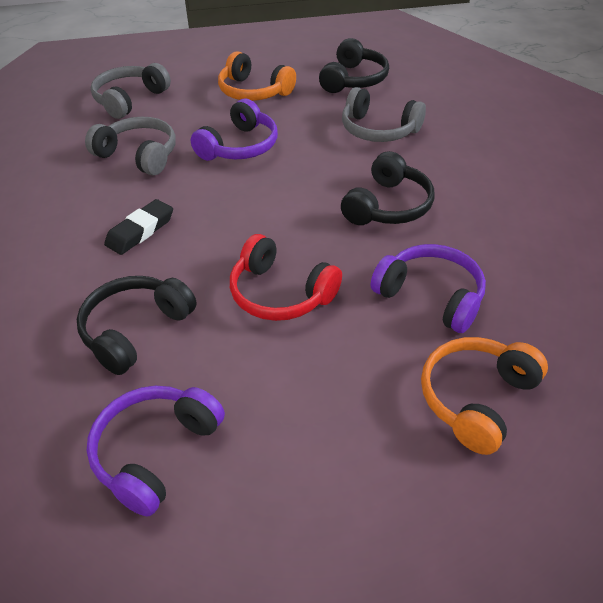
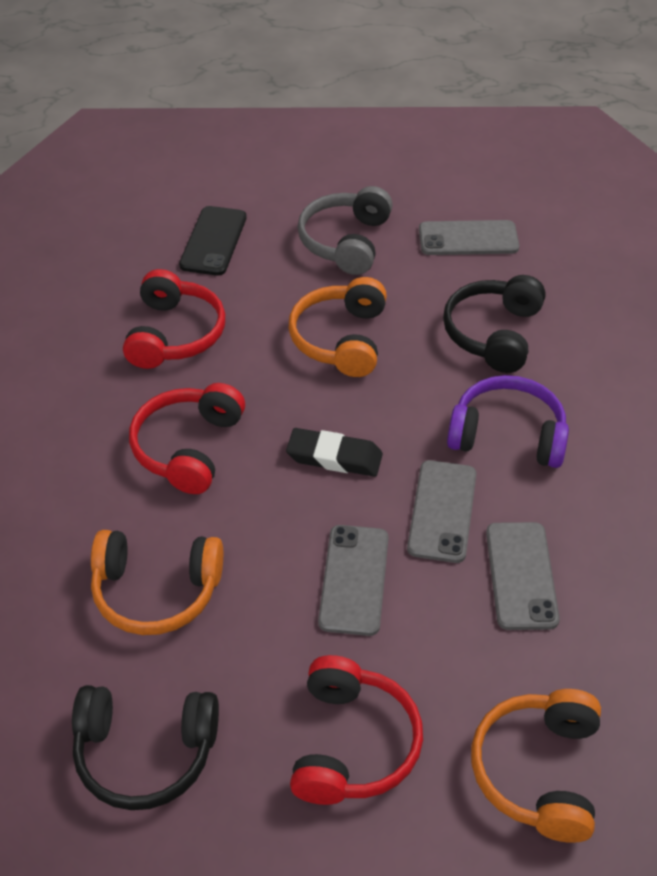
black headphones: 3 -> 2
black phone: 0 -> 1
grey headphones: 3 -> 1
grey phone: 0 -> 4
orange headphones: 2 -> 3
purple headphones: 3 -> 1
red headphones: 1 -> 3

